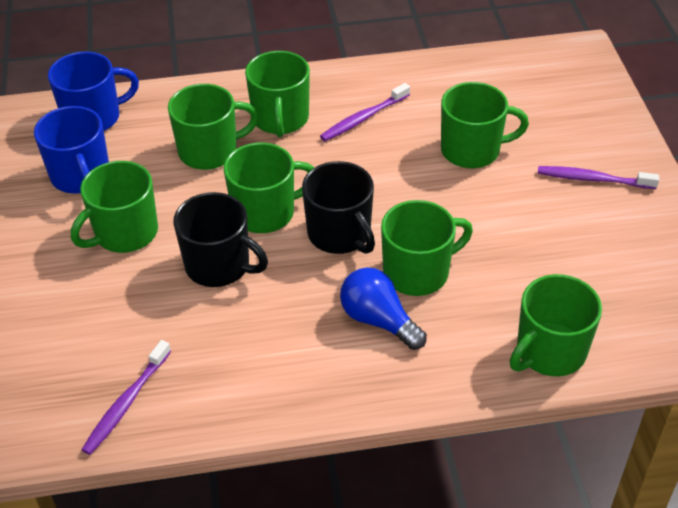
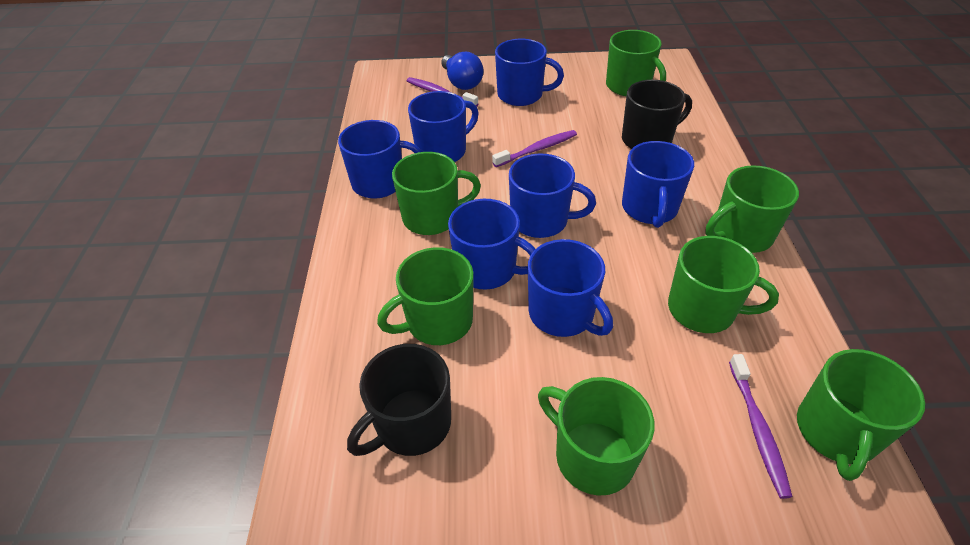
blue mug: 2 -> 7

